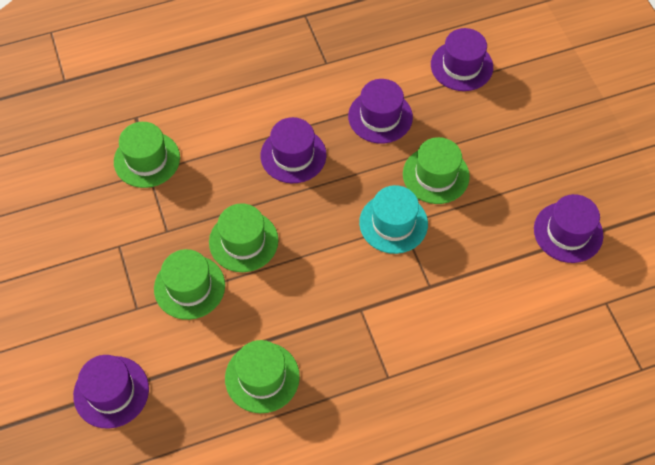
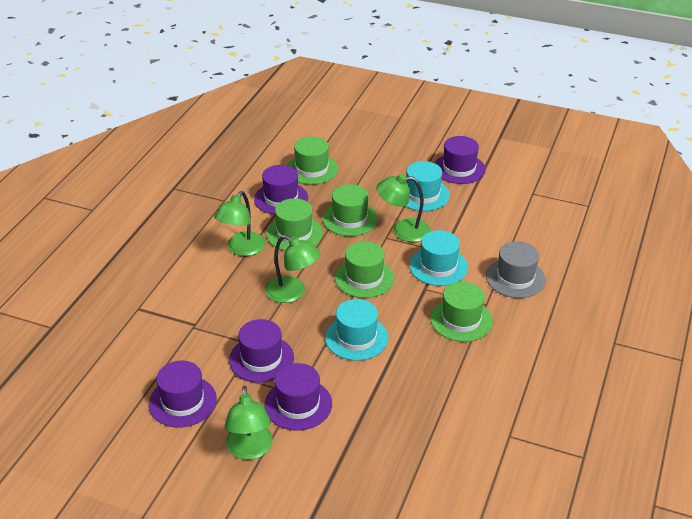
green lamp: 0 -> 4
grey hat: 0 -> 1
turquoise hat: 1 -> 3

